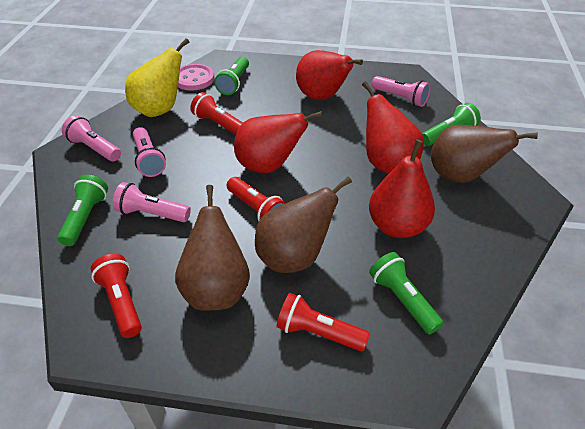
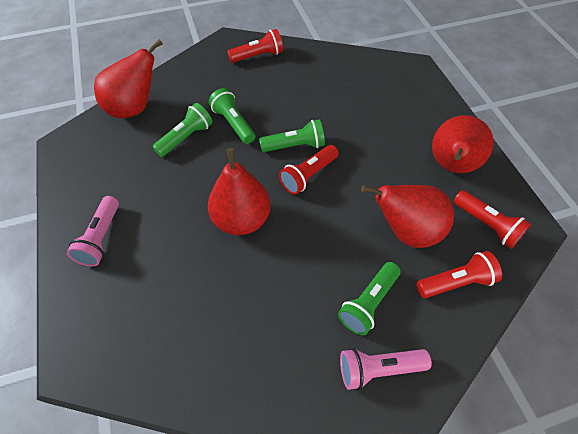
brown pear: 3 -> 0
pink button: 1 -> 0
pink flashlight: 4 -> 2
yellow pear: 1 -> 0

